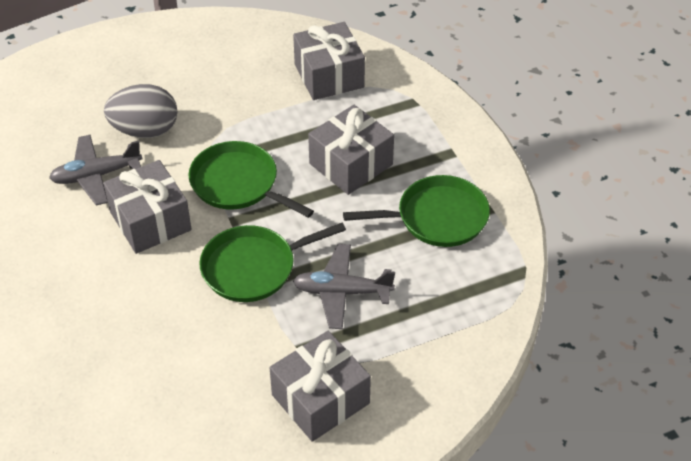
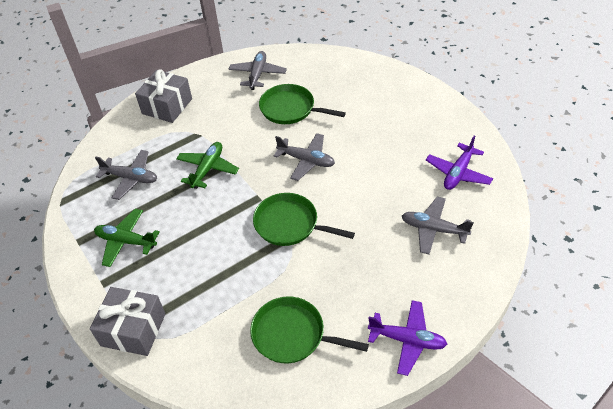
green plane: 0 -> 2
grey egg: 1 -> 0
grey gift: 4 -> 2
grey plane: 2 -> 4
purple plane: 0 -> 2

